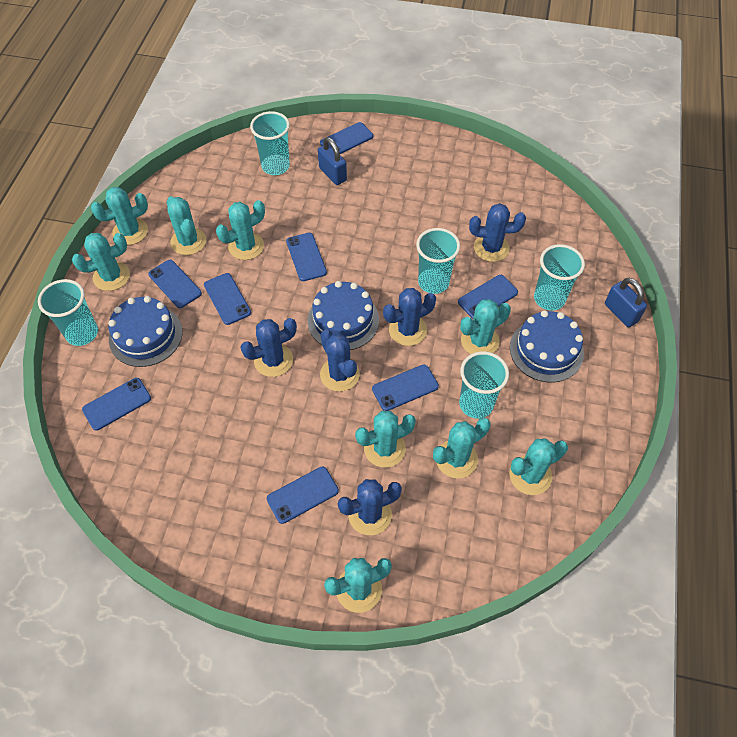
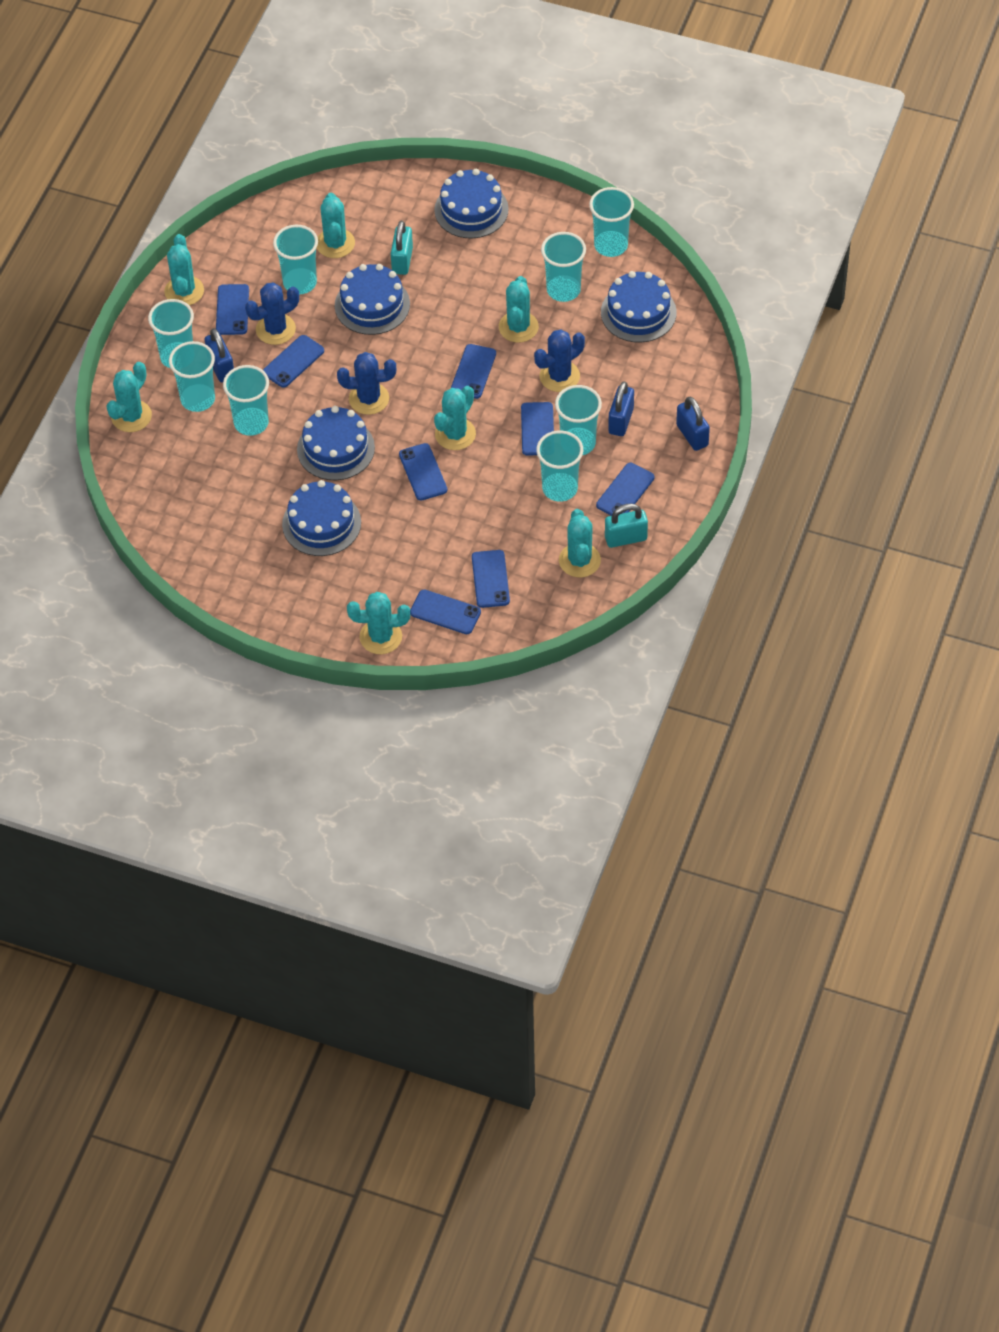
blue cactus: 5 -> 3
blue cake: 3 -> 5
blue padlock: 2 -> 3
turquoise cactus: 9 -> 7
turquoise cup: 5 -> 8
turquoise padlock: 0 -> 2

